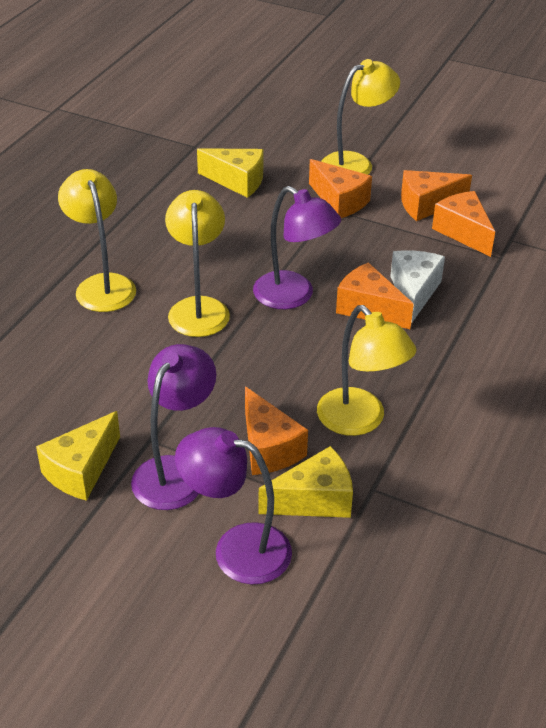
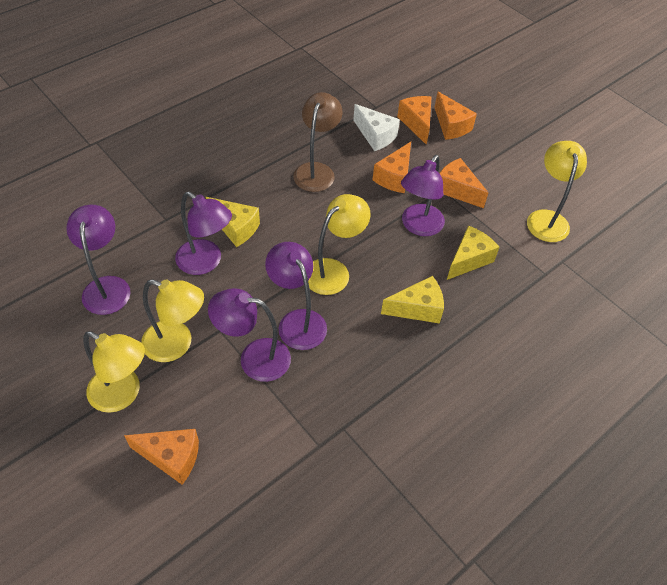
brown lamp: 0 -> 1
purple lamp: 3 -> 5

